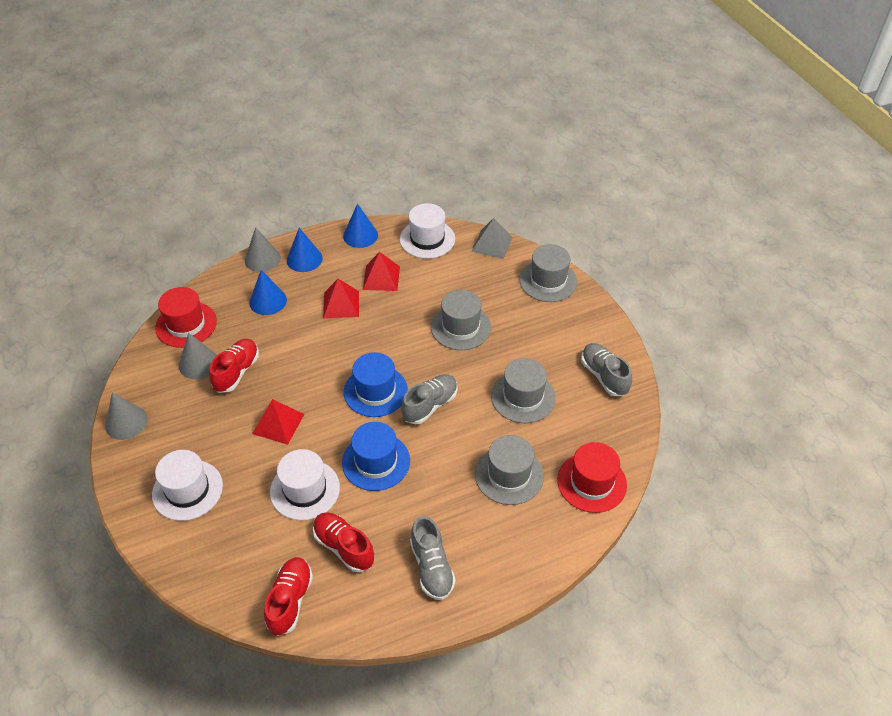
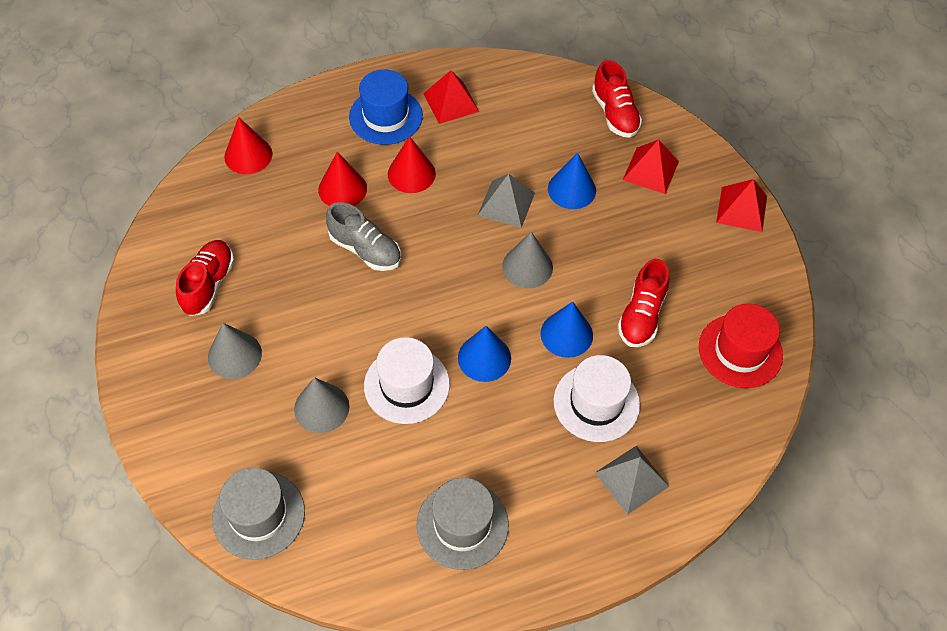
blue hat: 2 -> 1
grey hat: 4 -> 2
grey pyramid: 1 -> 2
grey shoe: 3 -> 1
red cone: 0 -> 3
red hat: 2 -> 1
white hat: 3 -> 2

